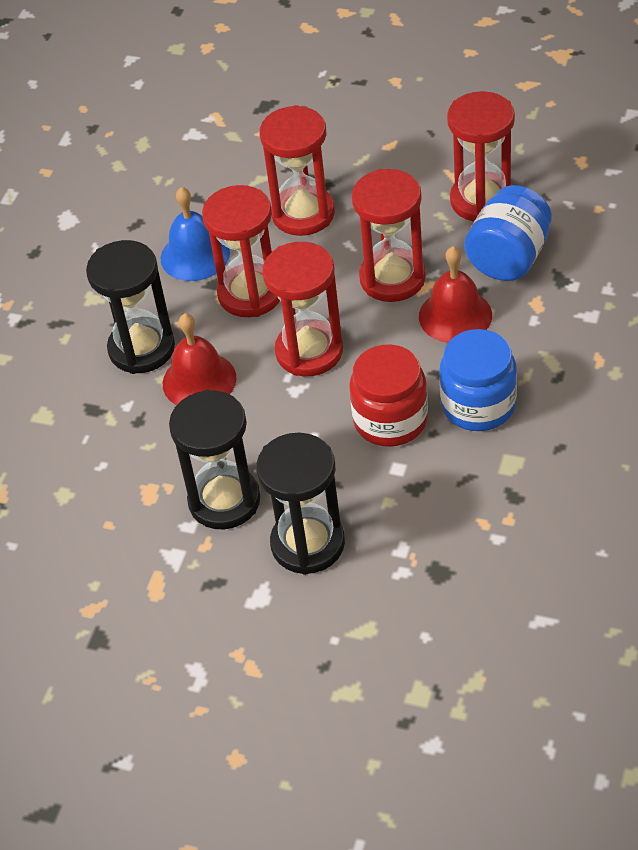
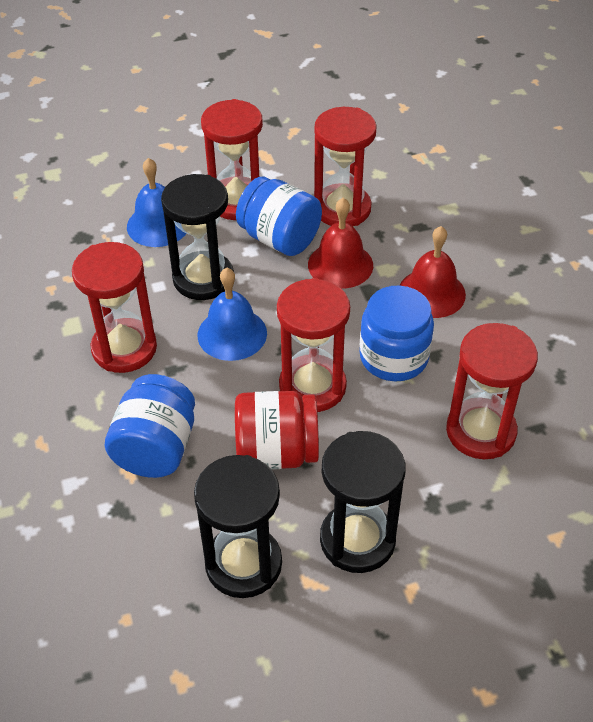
blue bell: 1 -> 2
blue jar: 2 -> 3

